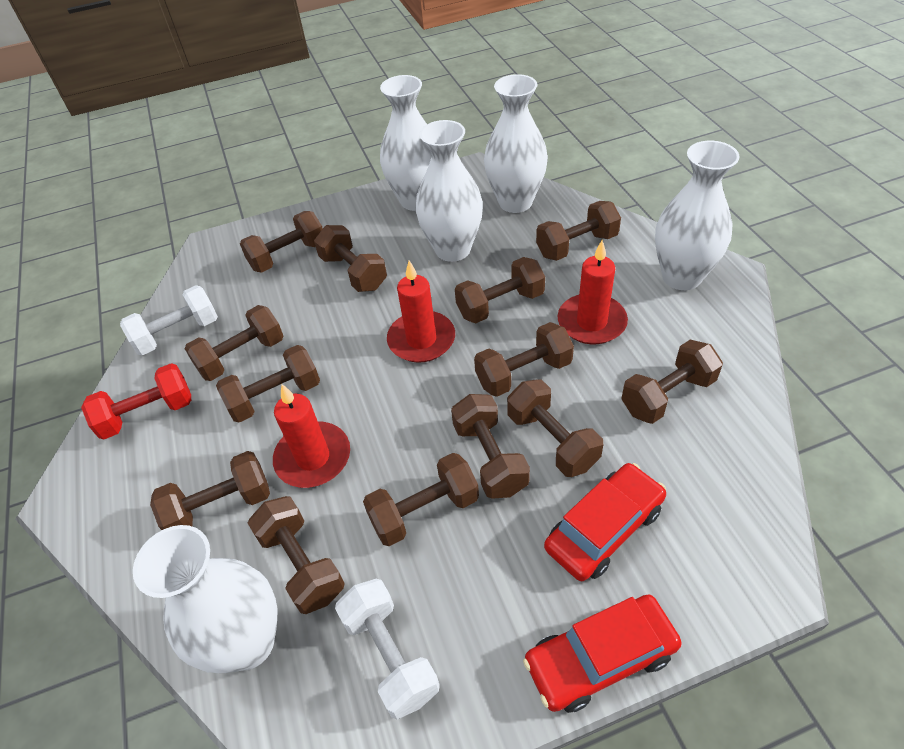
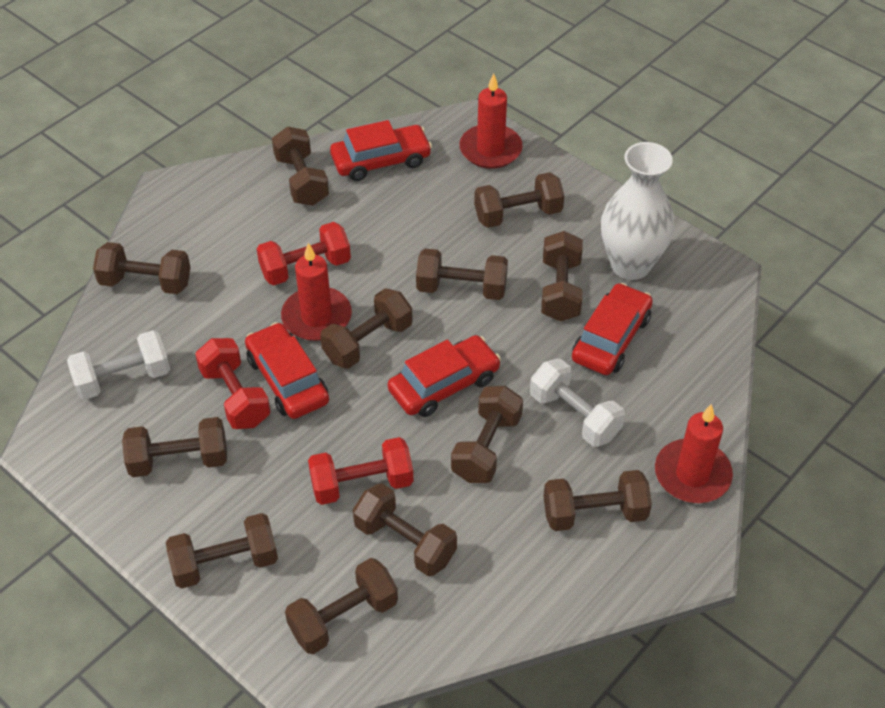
brown dumbbell: 13 -> 12
red car: 2 -> 4
red dumbbell: 1 -> 3
white vase: 5 -> 1

